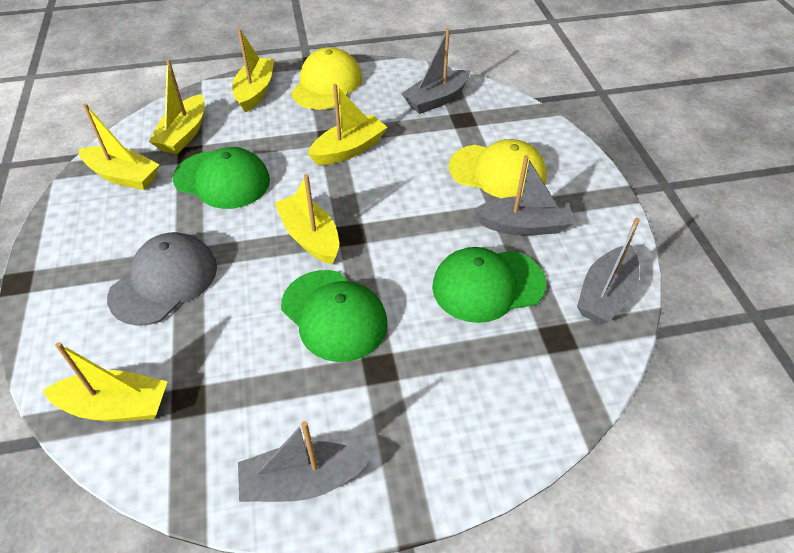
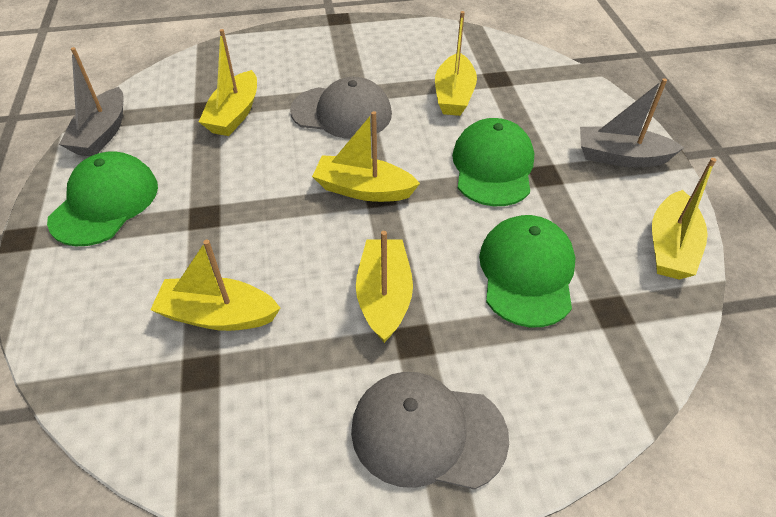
grey boat: 4 -> 2
grey cap: 1 -> 2
yellow cap: 2 -> 0

